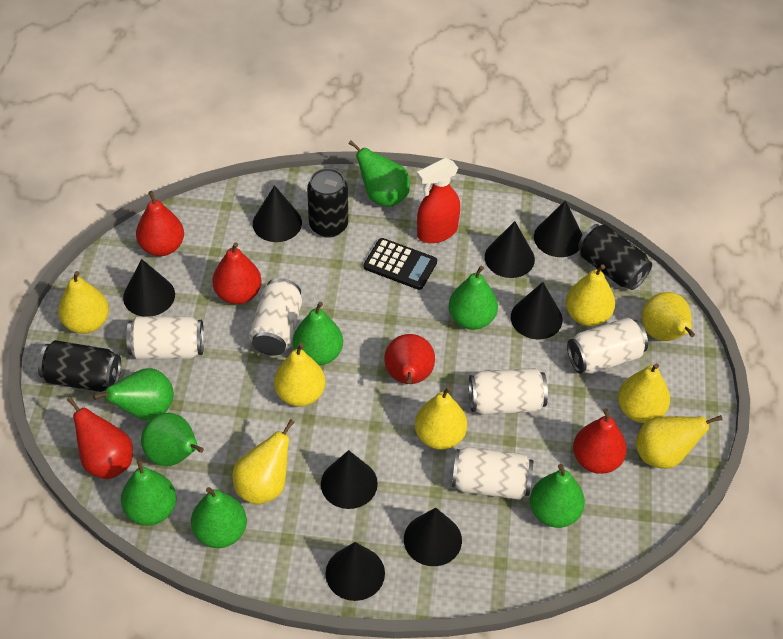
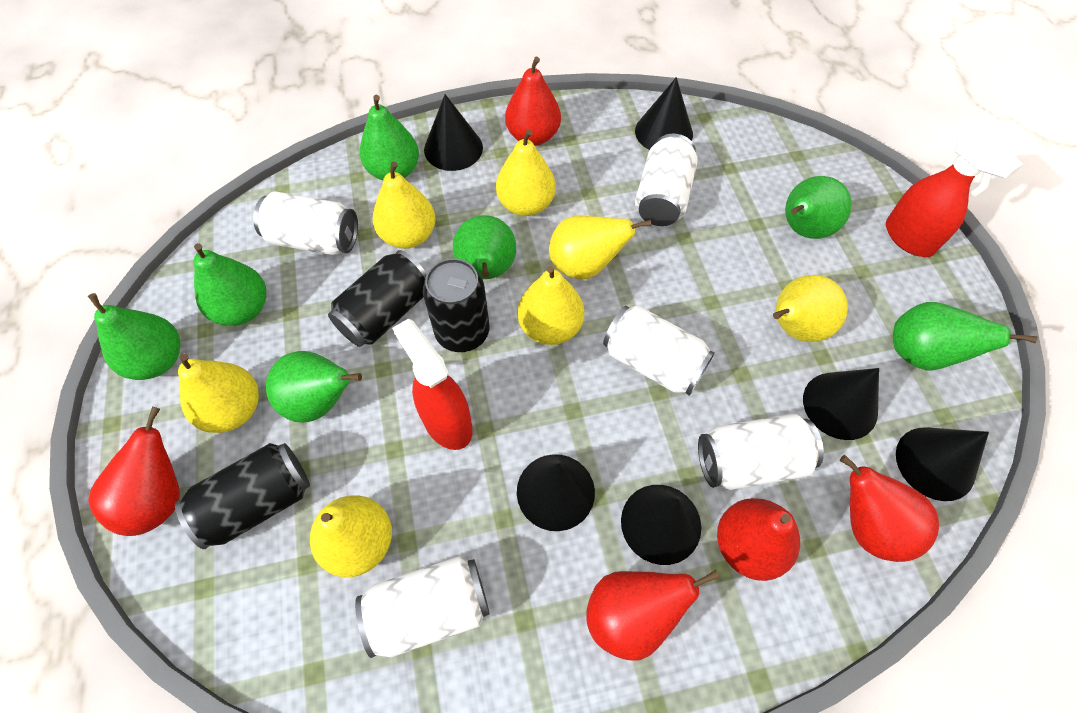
black calculator: 1 -> 0
black cone: 8 -> 6
green pear: 8 -> 7
red spray bottle: 1 -> 2
yellow pear: 8 -> 7

